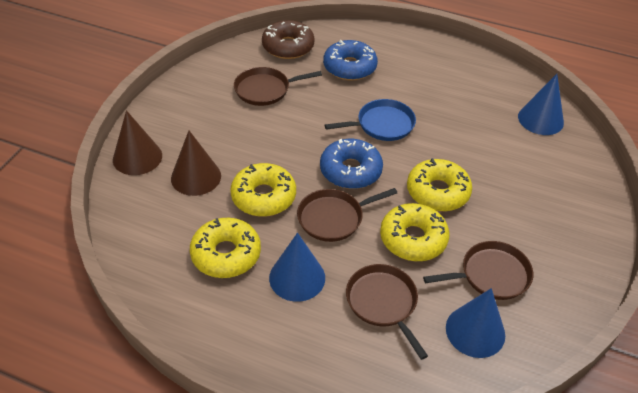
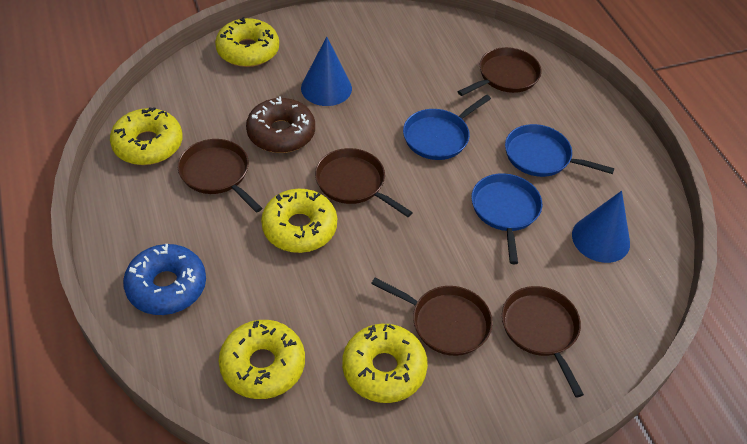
blue cone: 3 -> 2
blue donut: 2 -> 1
blue pan: 1 -> 3
brown cone: 2 -> 0
brown pan: 4 -> 5
yellow donut: 4 -> 5

